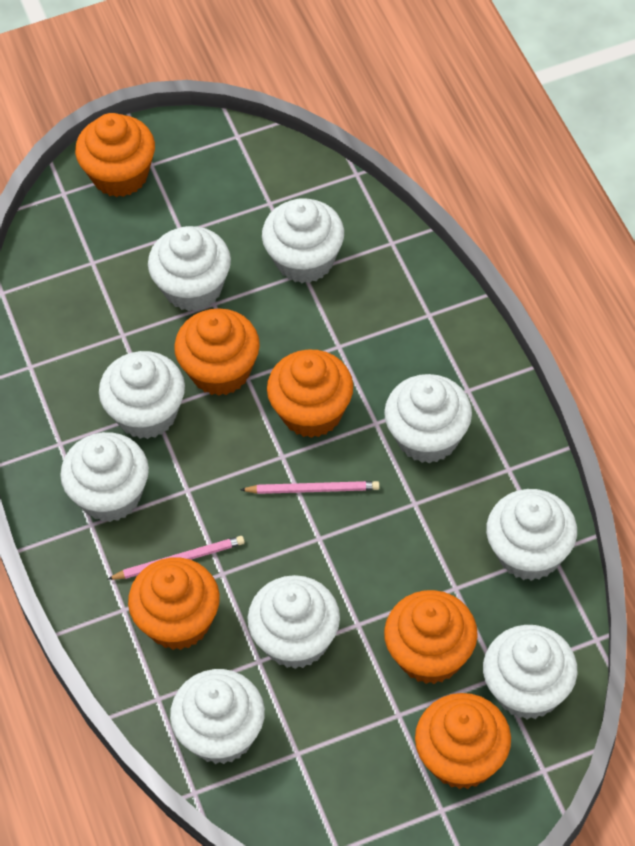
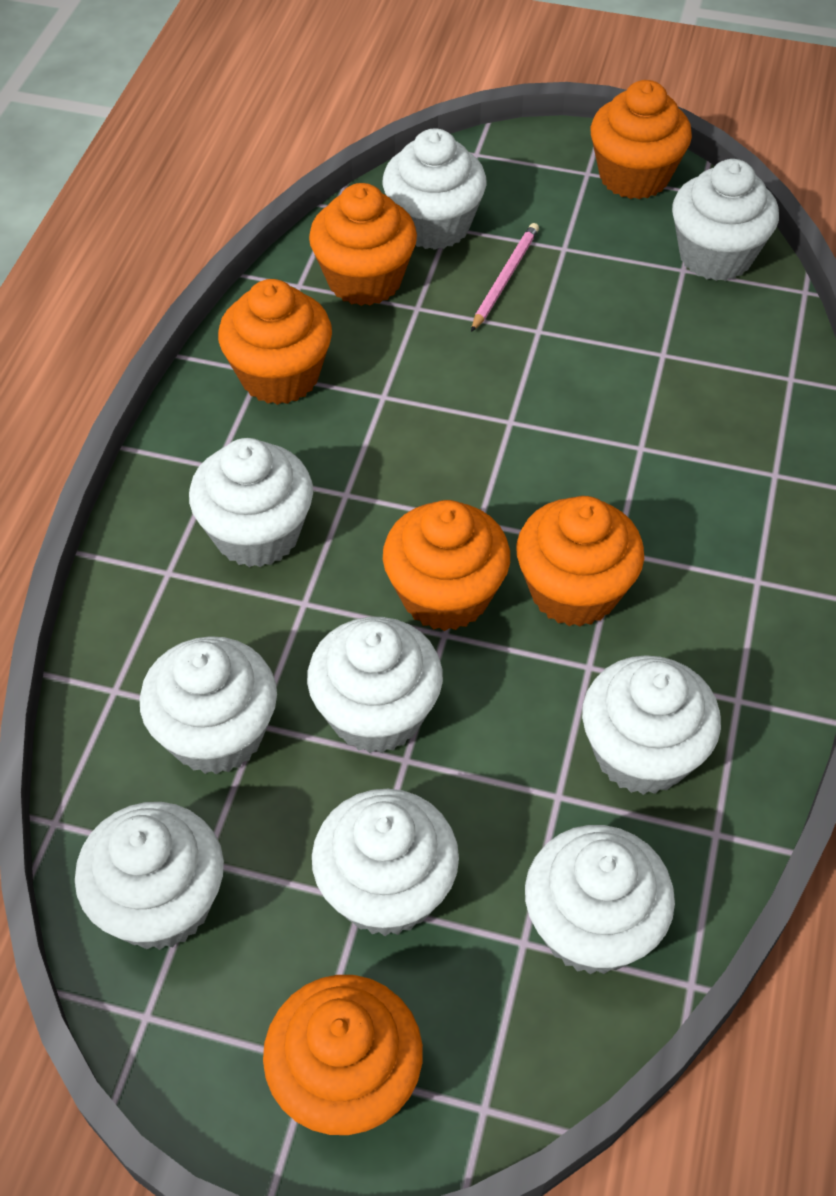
pink pencil: 2 -> 1

